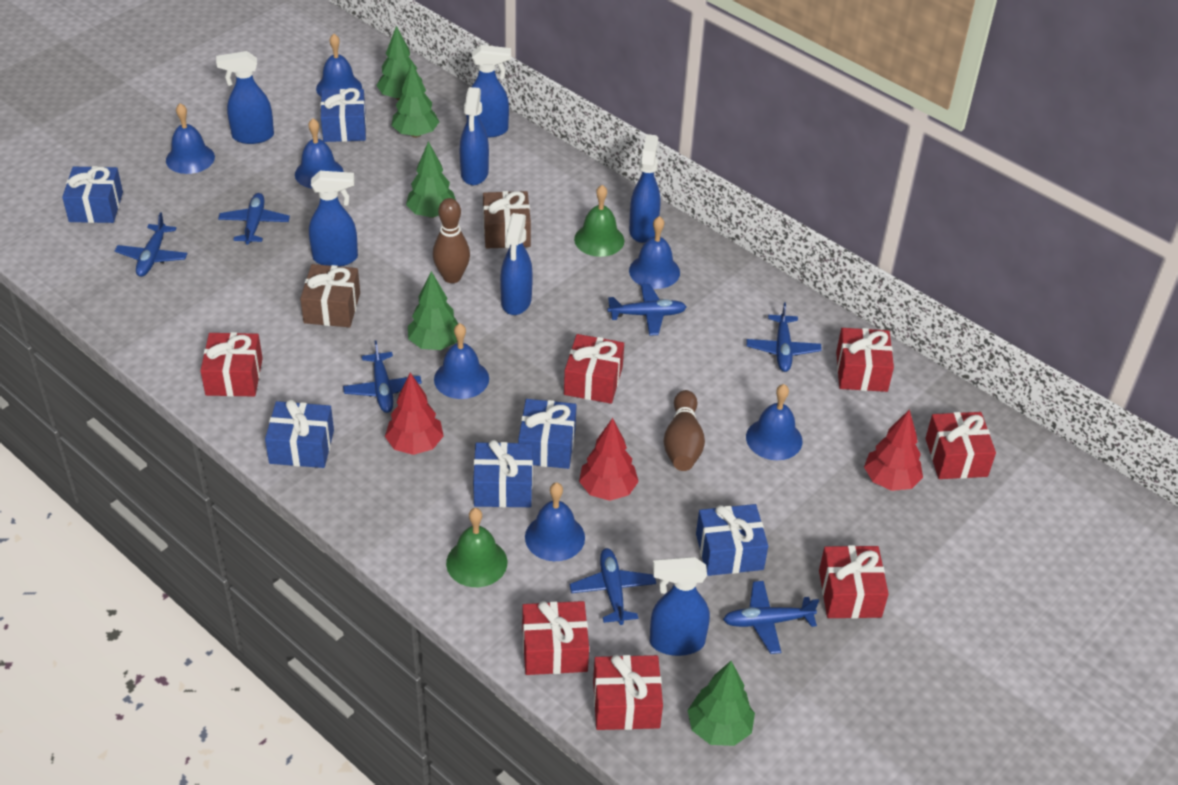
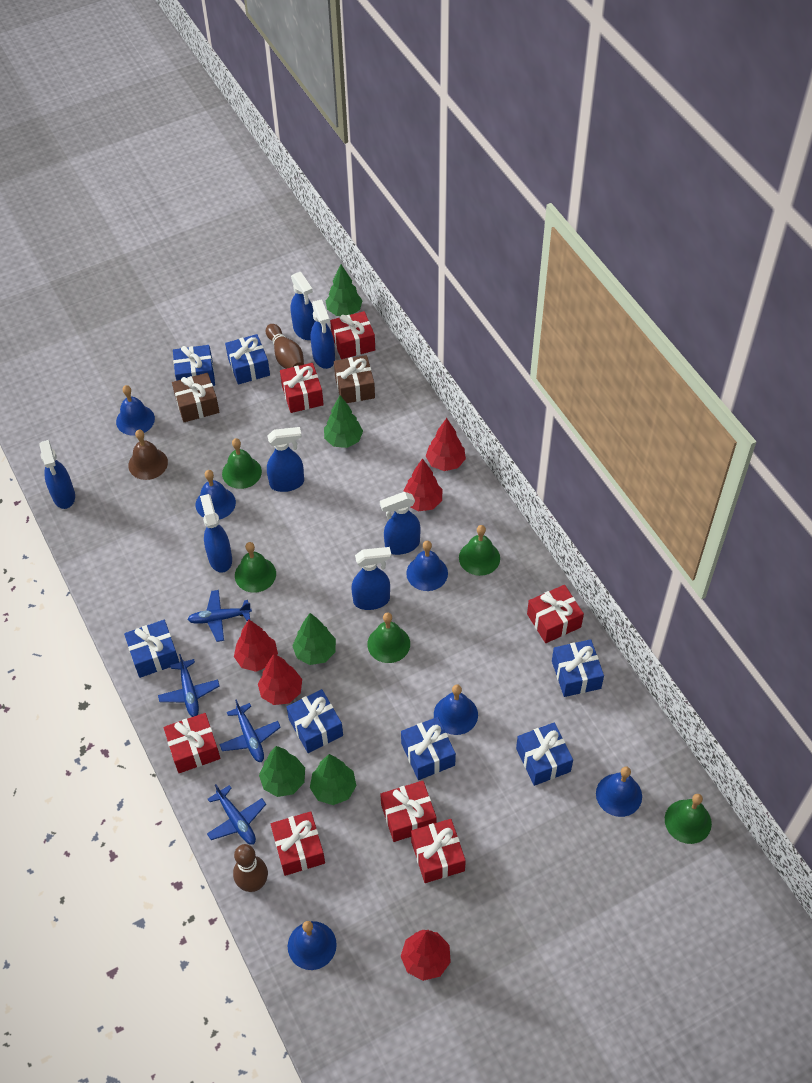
blue bell: 7 -> 6
blue gift: 6 -> 7
blue plane: 7 -> 4
brown bell: 0 -> 1
green bell: 2 -> 5
red tree: 3 -> 5

